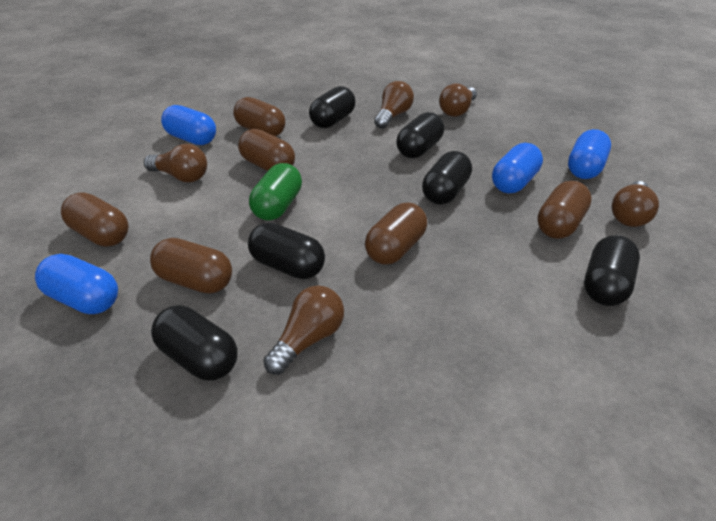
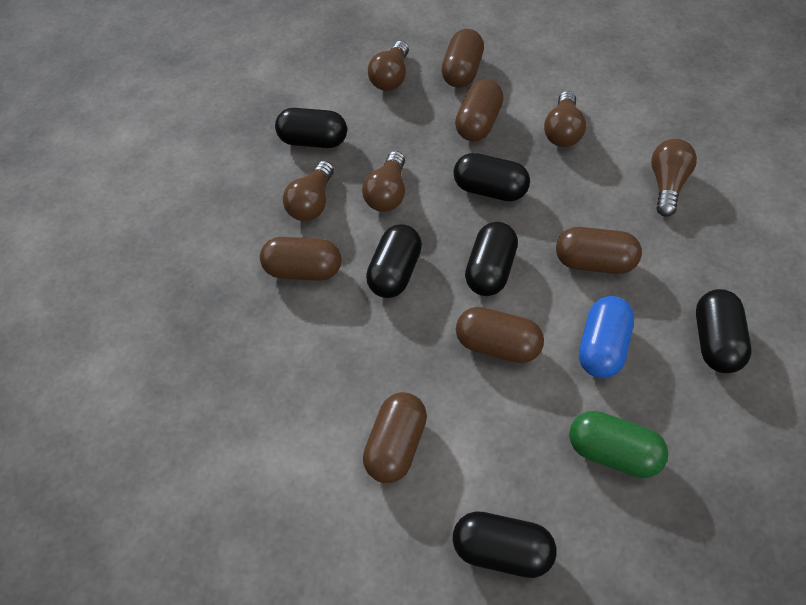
blue capsule: 4 -> 1

